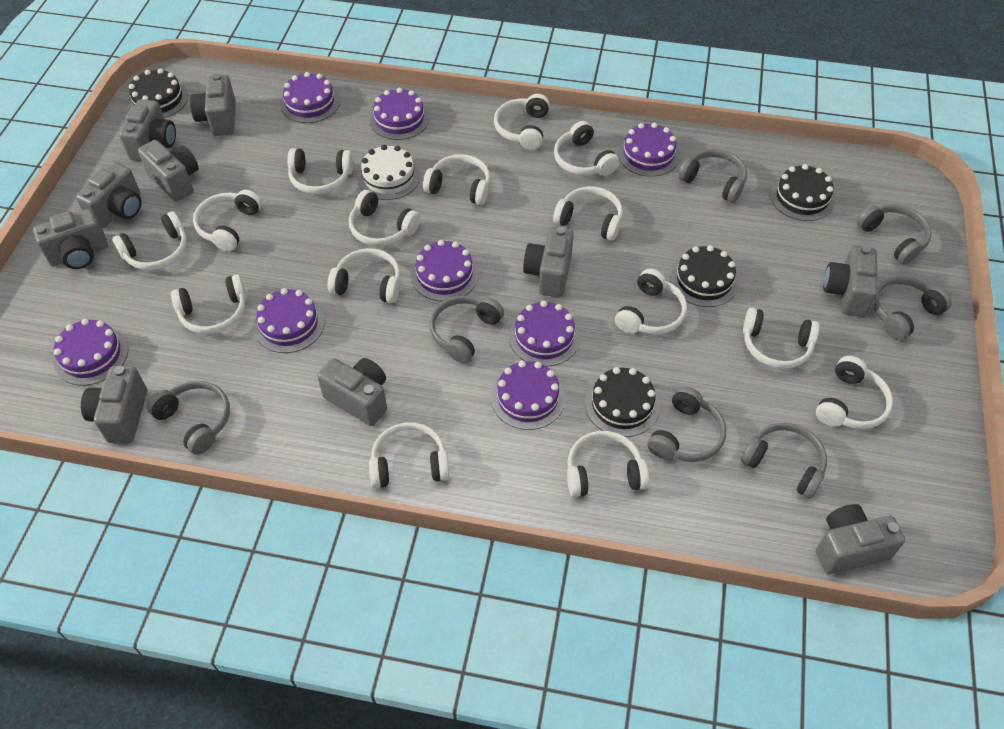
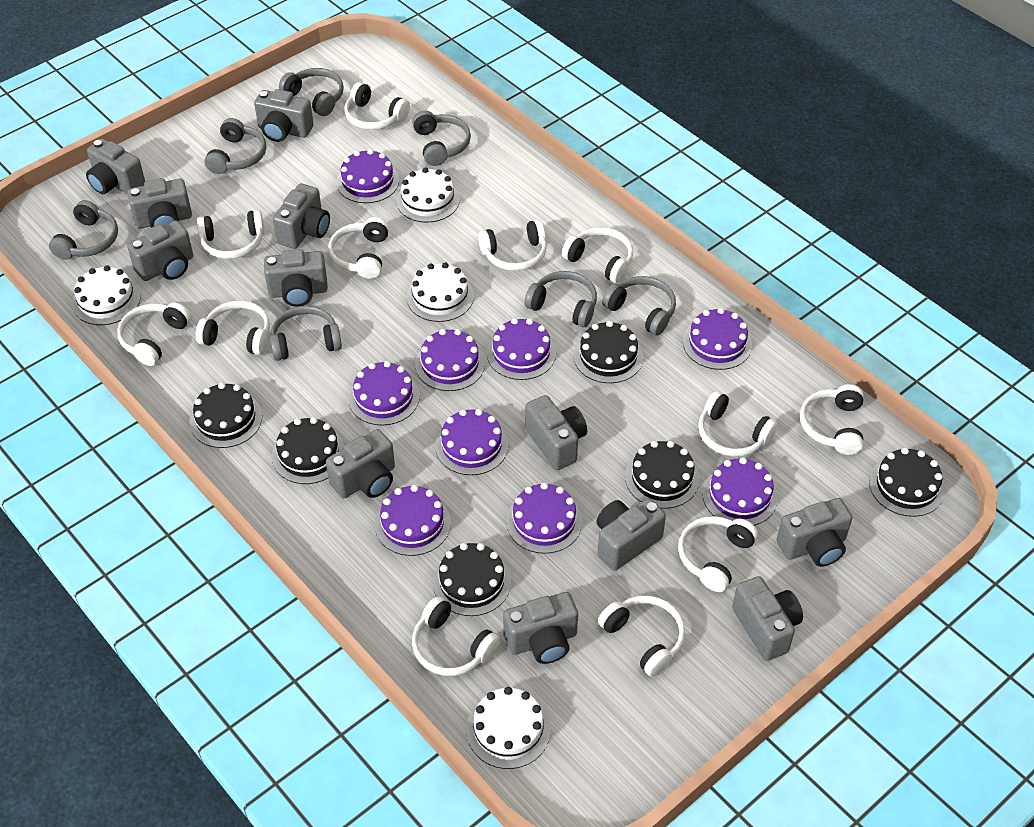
black cake: 4 -> 6
grey camera: 10 -> 12
purple cake: 8 -> 9
white cake: 1 -> 4
white headphones: 15 -> 12

